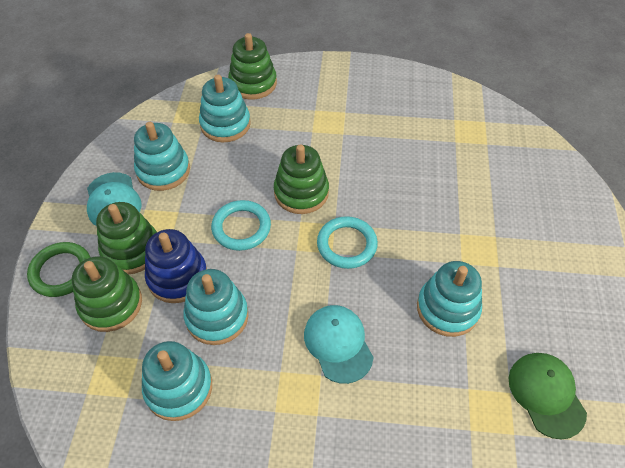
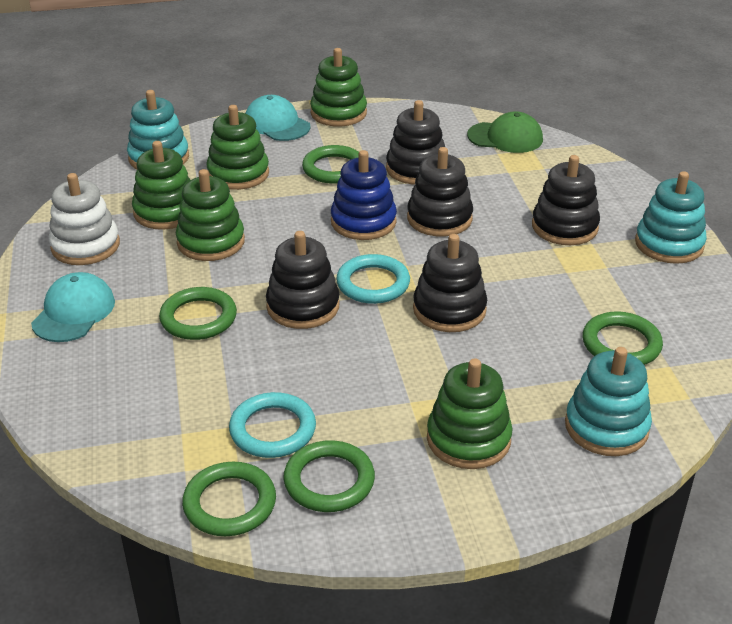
black stacking toy: 0 -> 5
green ring: 1 -> 5
green stacking toy: 4 -> 5
turquoise stacking toy: 5 -> 3
white stacking toy: 0 -> 1

